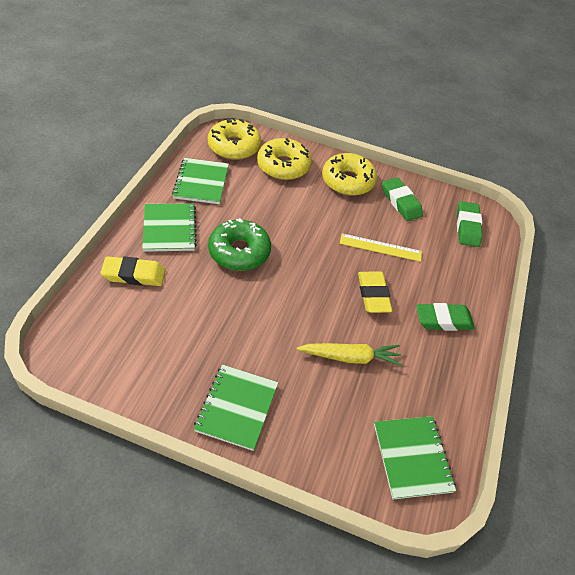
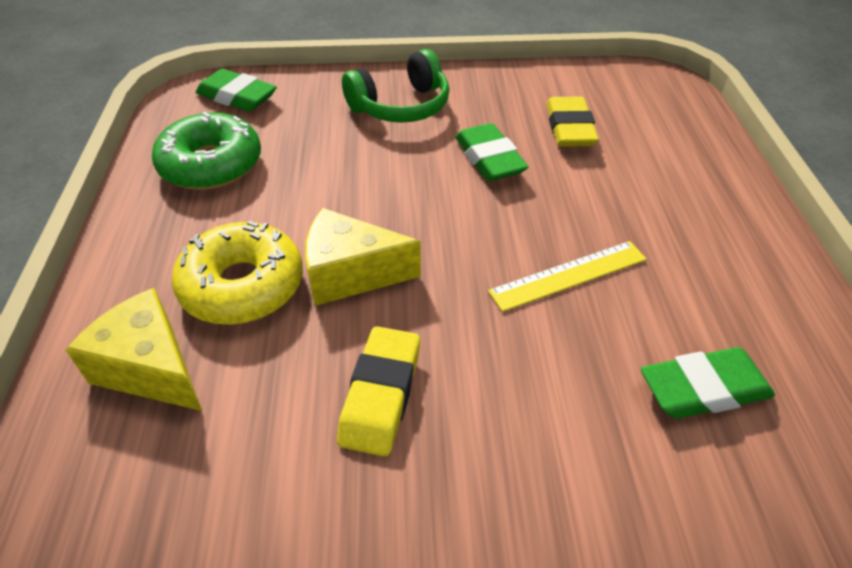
green headphones: 0 -> 1
green notebook: 4 -> 0
yellow carrot: 1 -> 0
yellow cheese: 0 -> 2
yellow donut: 3 -> 1

